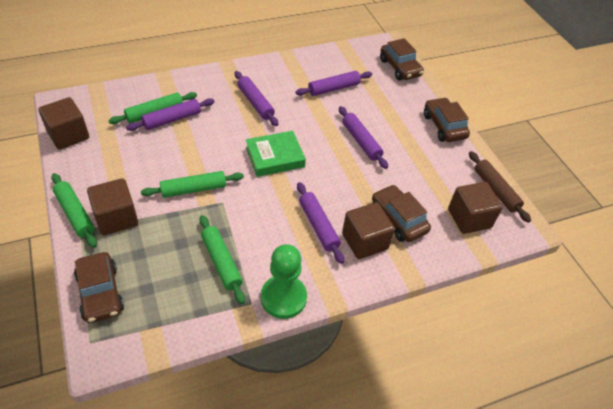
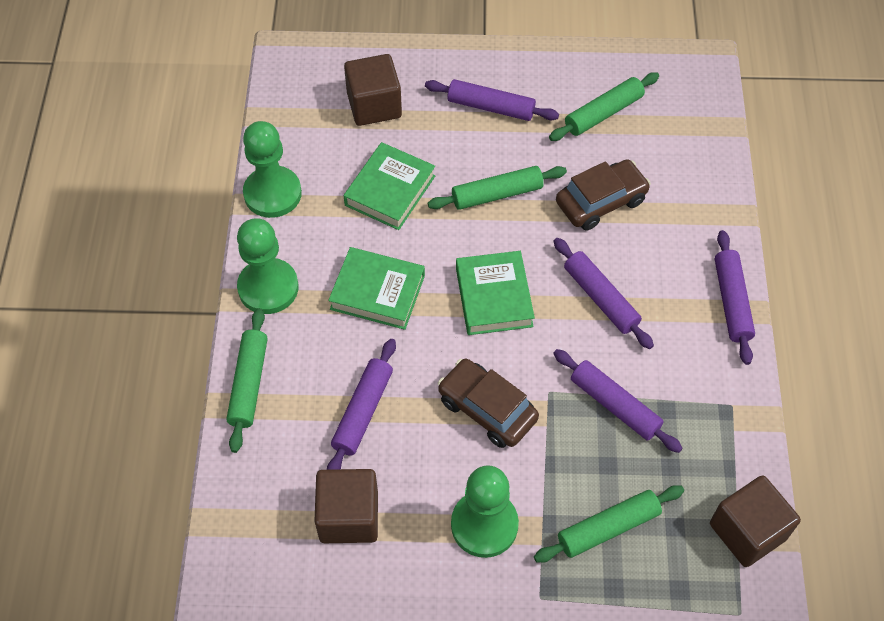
brown car: 4 -> 2
brown cube: 4 -> 3
brown rolling pin: 1 -> 0
green book: 1 -> 3
green pawn: 1 -> 3

